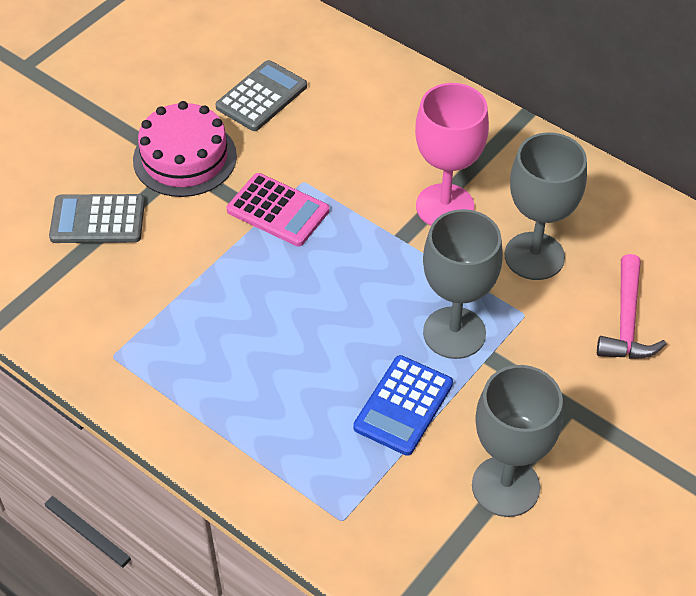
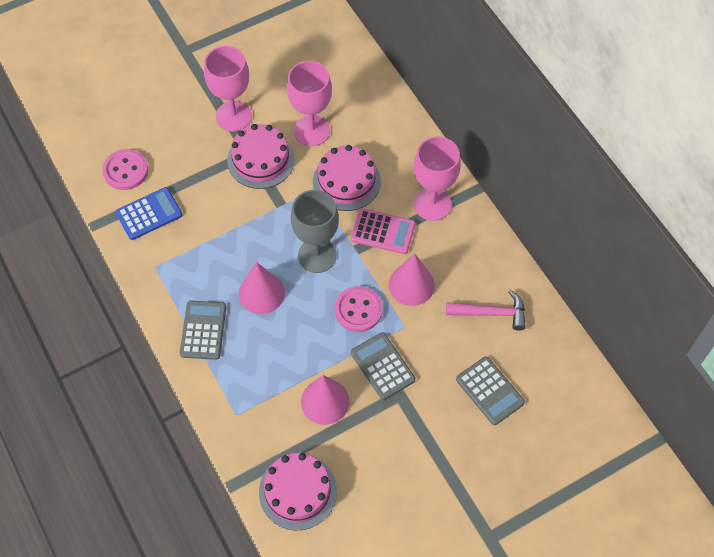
grey calculator: 2 -> 3
grey goblet: 3 -> 1
pink button: 0 -> 2
pink cake: 1 -> 3
pink cone: 0 -> 3
pink goblet: 1 -> 3

